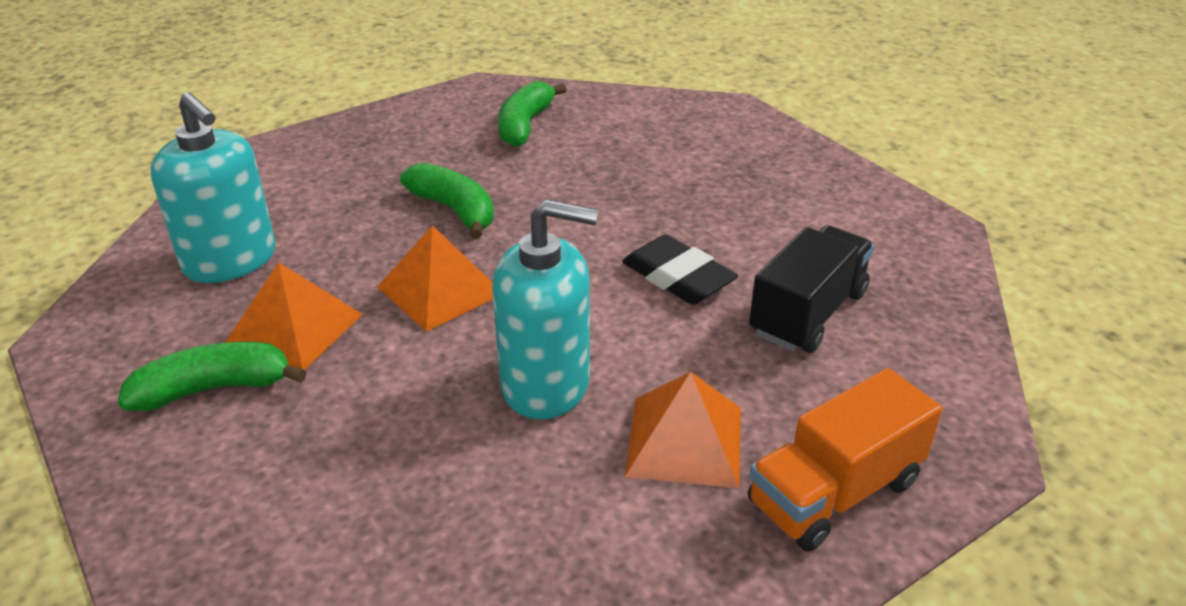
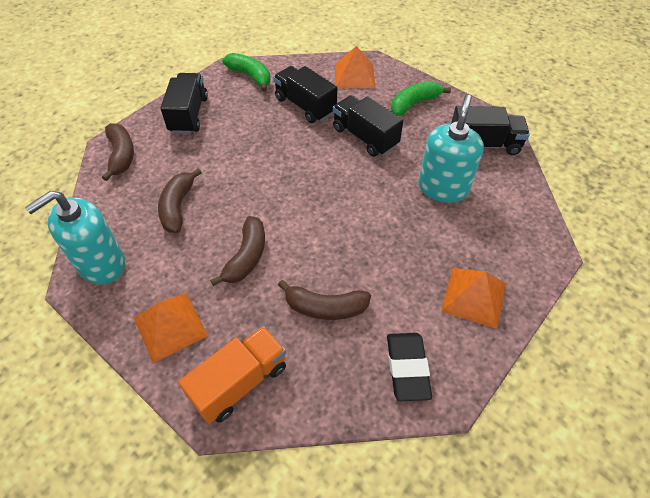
black truck: 1 -> 4
brown banana: 0 -> 4
green banana: 3 -> 2

